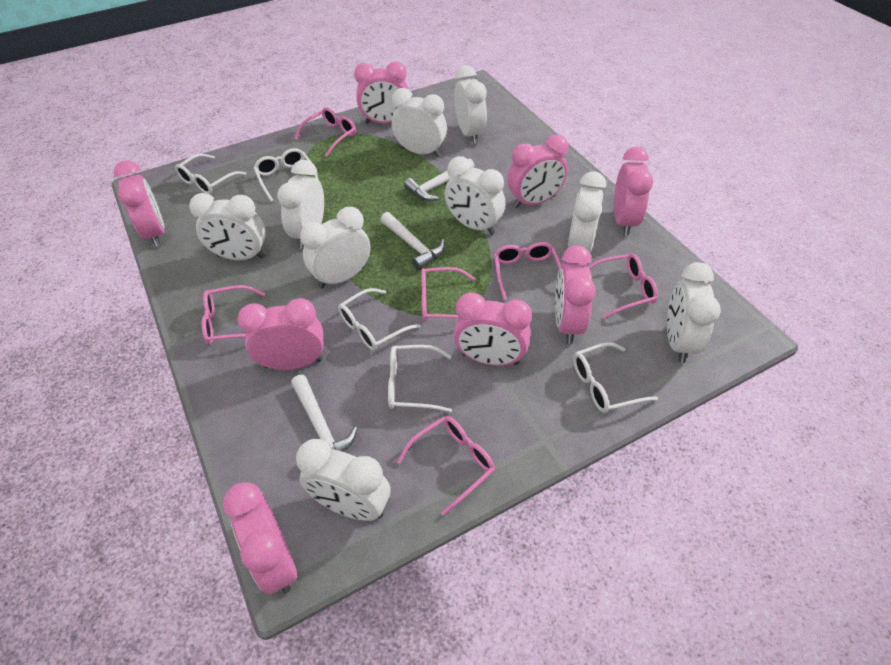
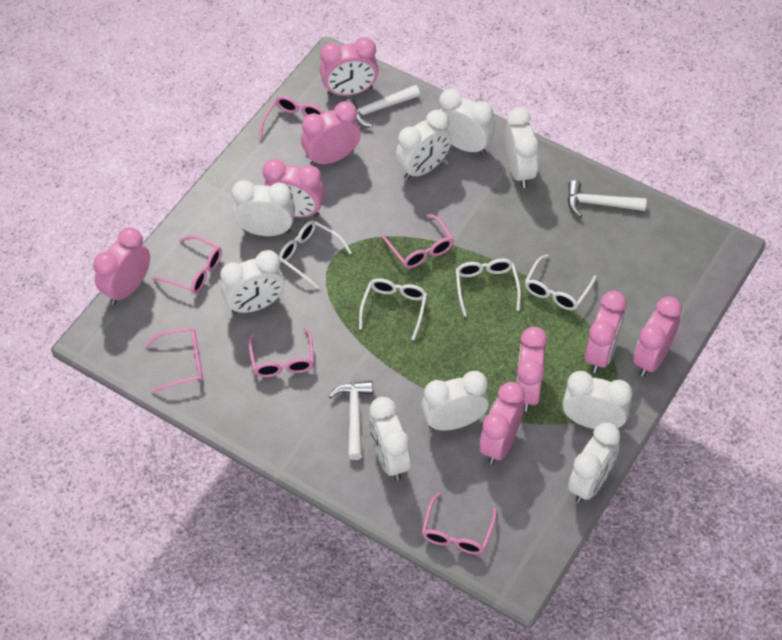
white glasses: 5 -> 4

